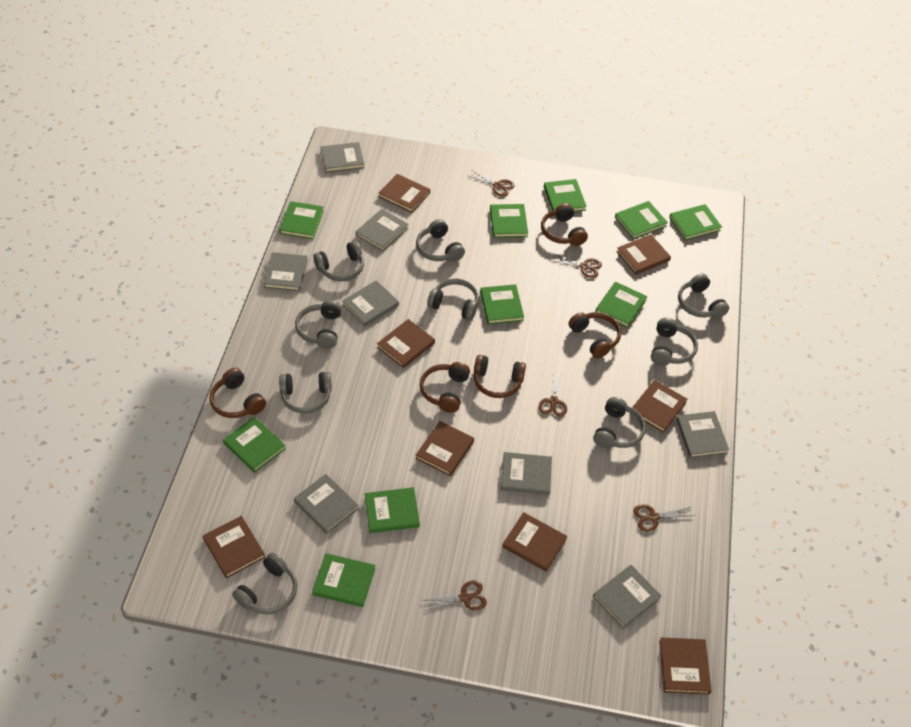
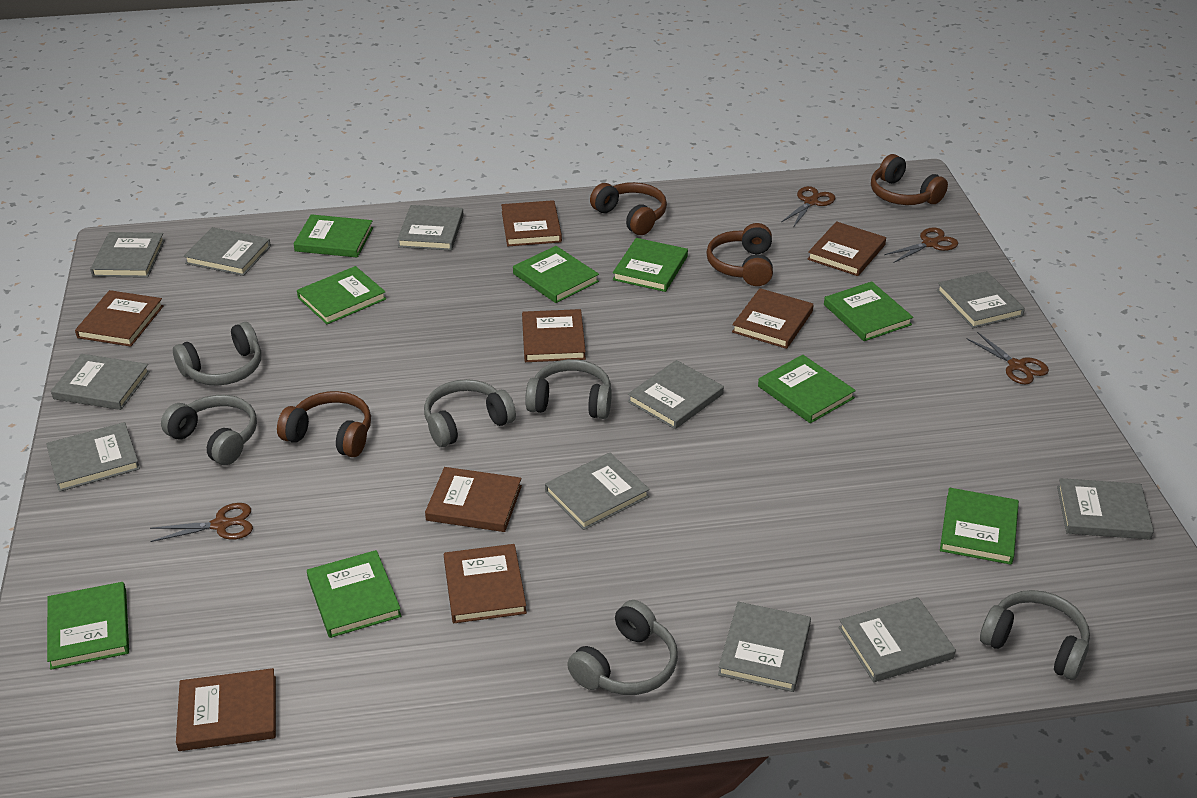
brown headphones: 5 -> 4
brown scissors: 5 -> 4
green book: 10 -> 9
grey book: 8 -> 11
grey headphones: 9 -> 6

